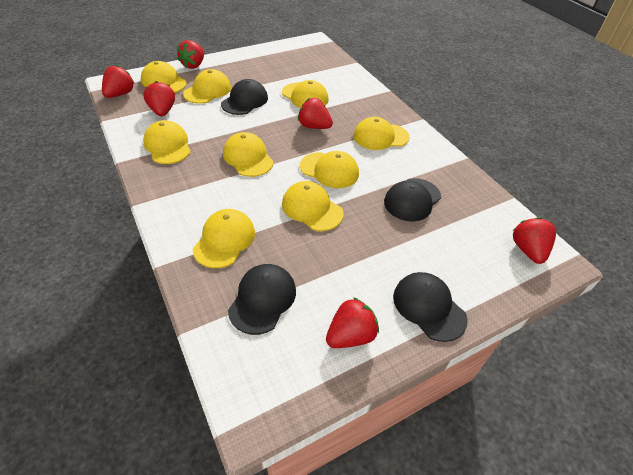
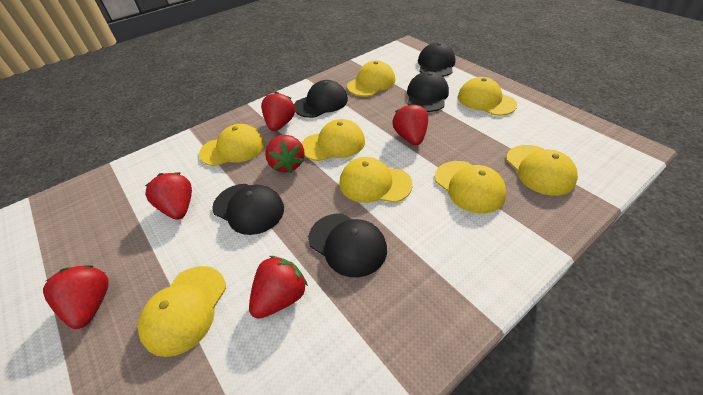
black cap: 4 -> 5
yellow cap: 9 -> 8

